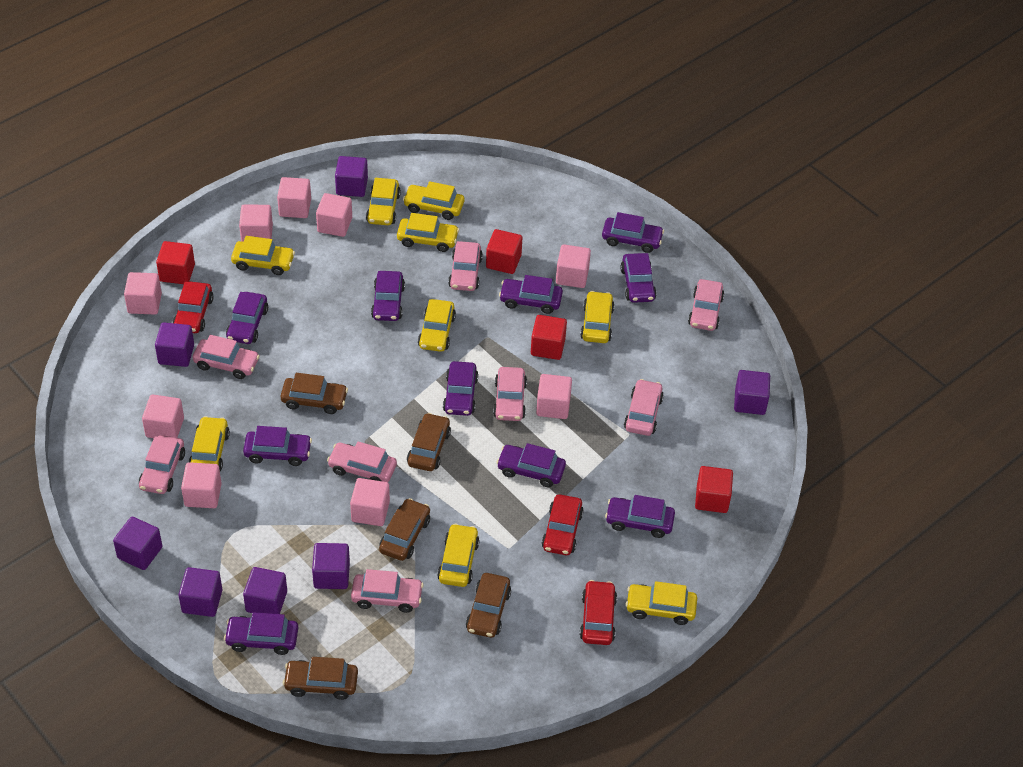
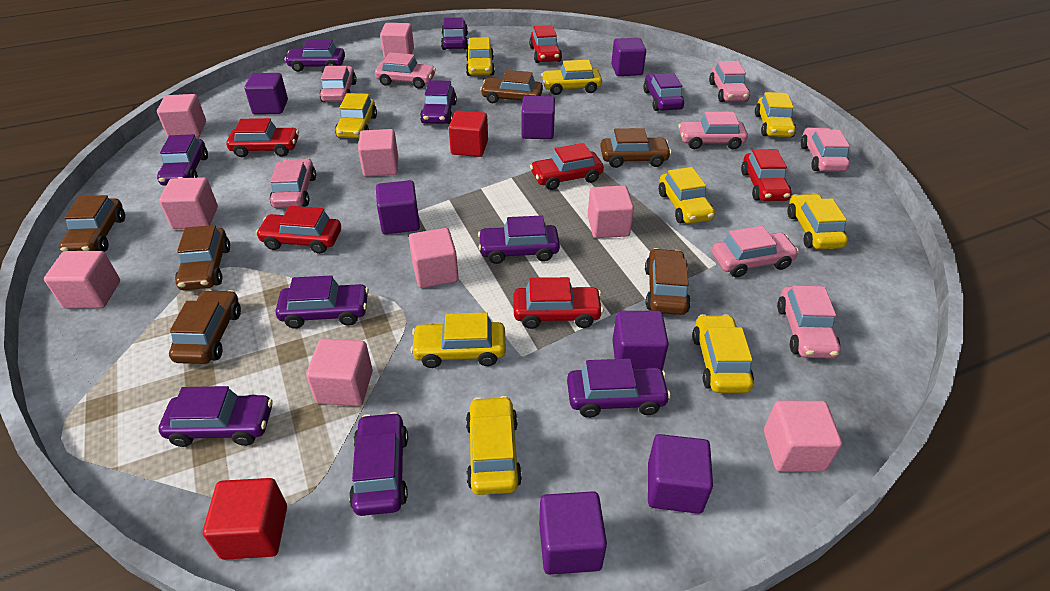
brown car: 5 -> 6
red car: 3 -> 6
red cube: 4 -> 2

